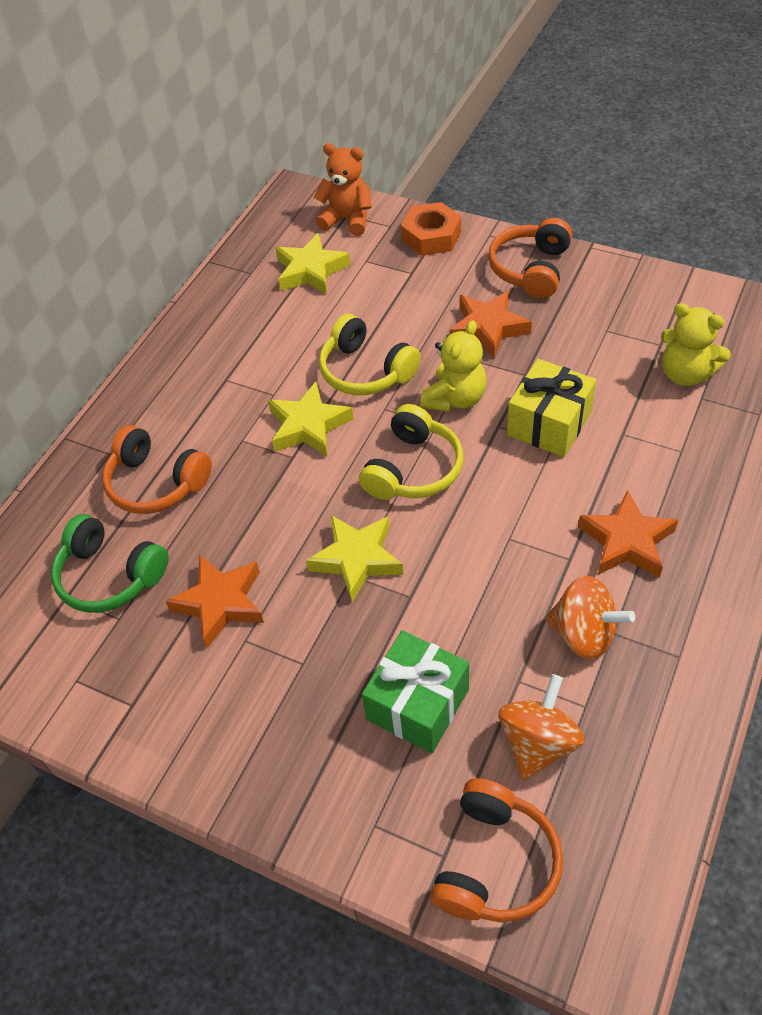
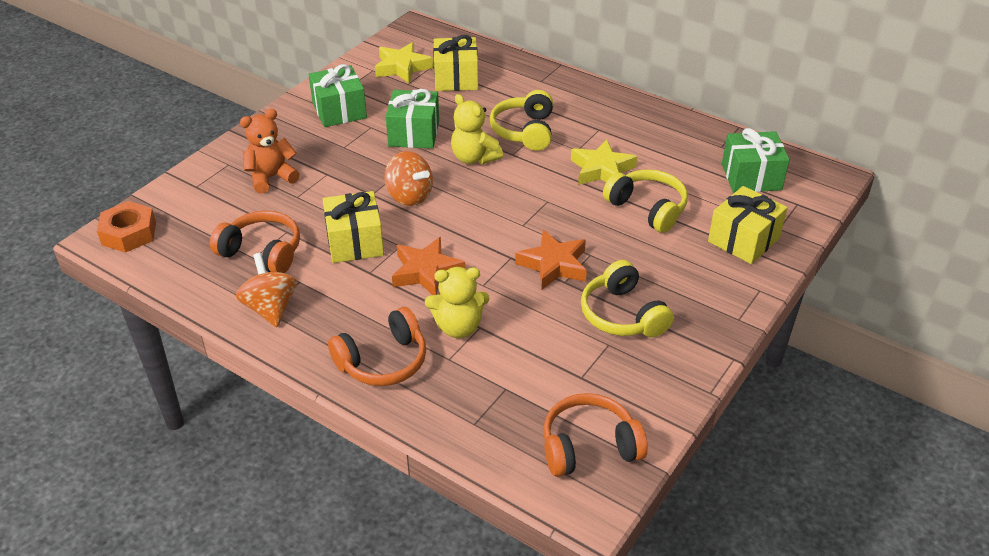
green gift: 1 -> 3
green headphones: 1 -> 0
orange star: 3 -> 2
yellow gift: 1 -> 3
yellow headphones: 2 -> 3
yellow star: 3 -> 2

